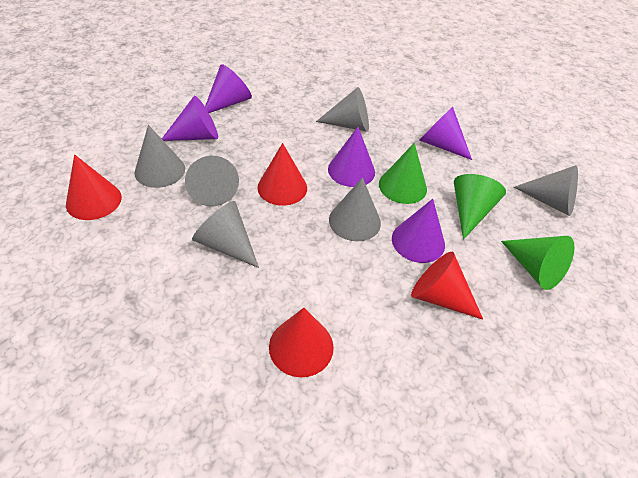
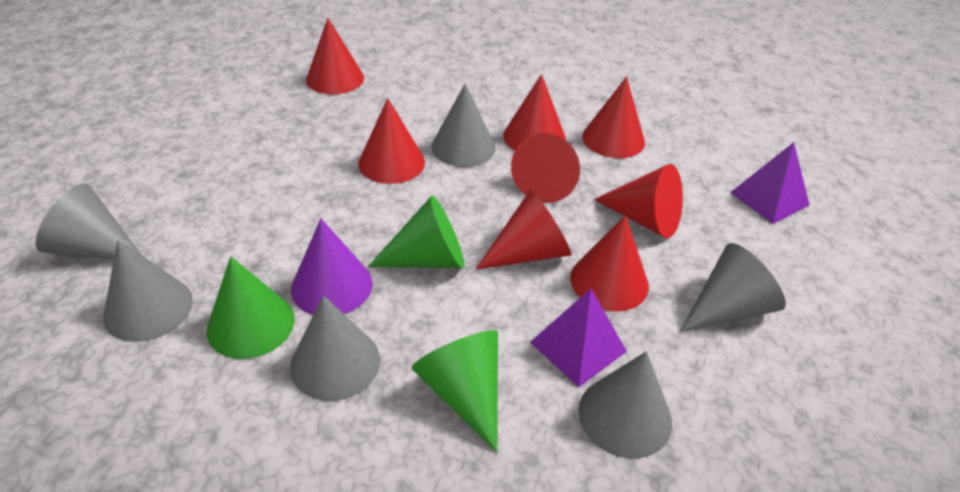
purple cone: 5 -> 1
purple pyramid: 0 -> 2
red cone: 4 -> 8

